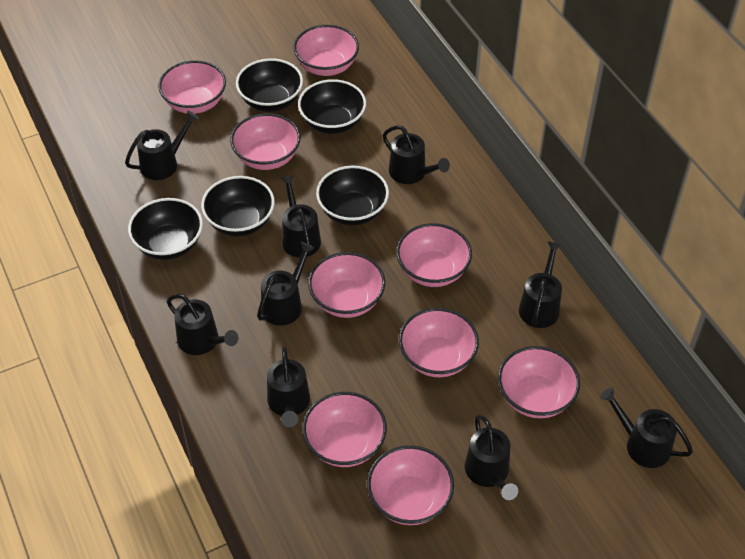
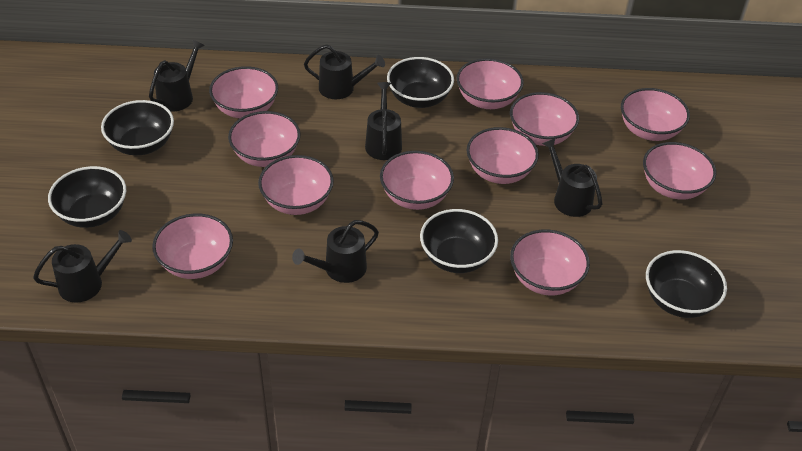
black watering can: 9 -> 6
pink bowl: 9 -> 11

